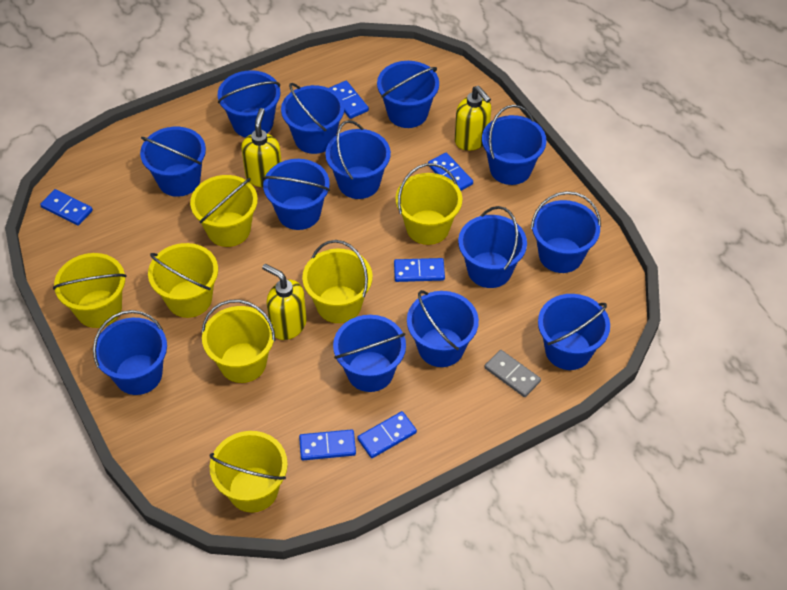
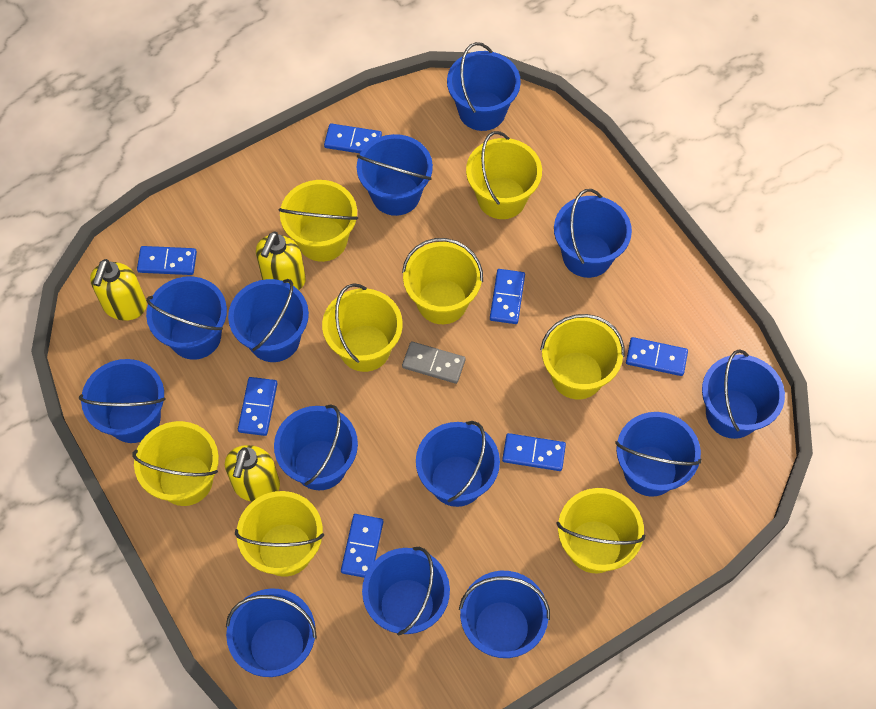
blue domino: 6 -> 7
yellow bucket: 7 -> 8

